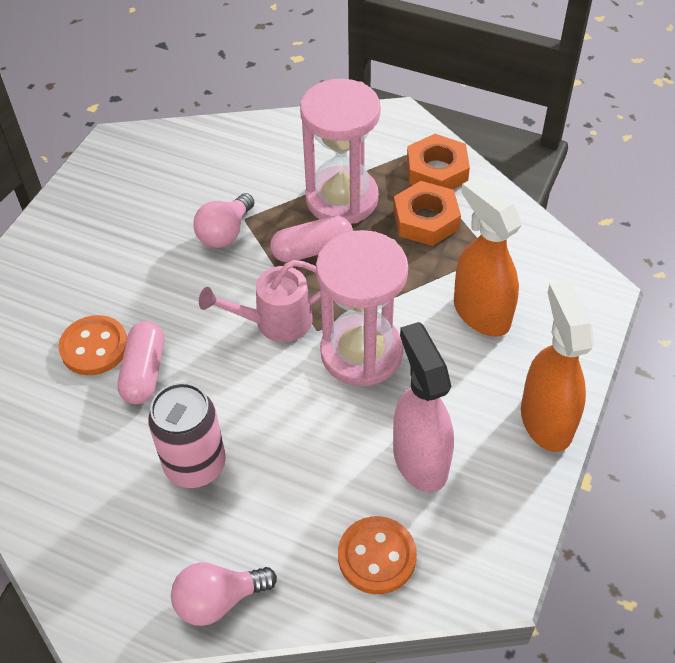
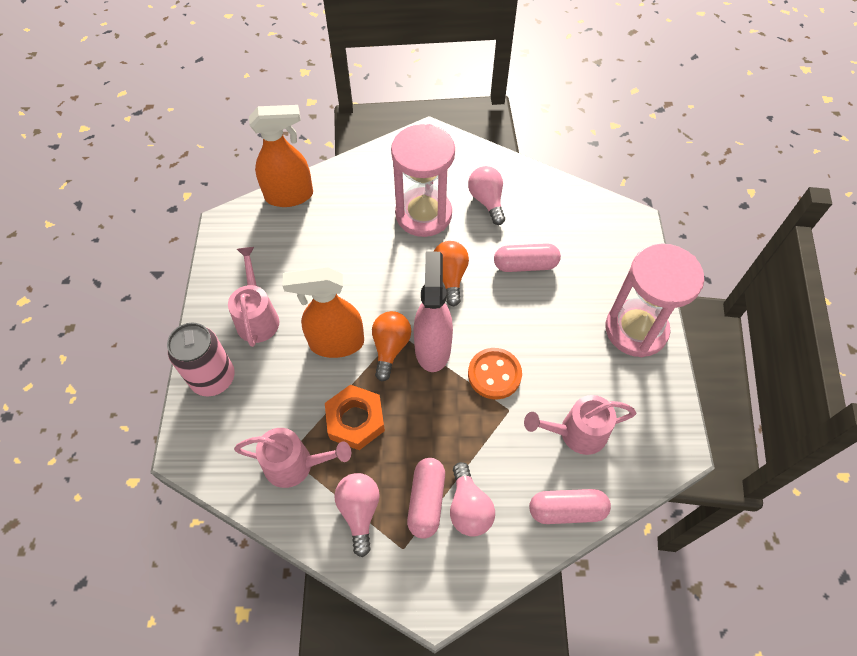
orange button: 2 -> 1
orange light bulb: 0 -> 2
orange nut: 2 -> 1
pink capsule: 2 -> 3
pink light bulb: 2 -> 3
pink watering can: 1 -> 3

